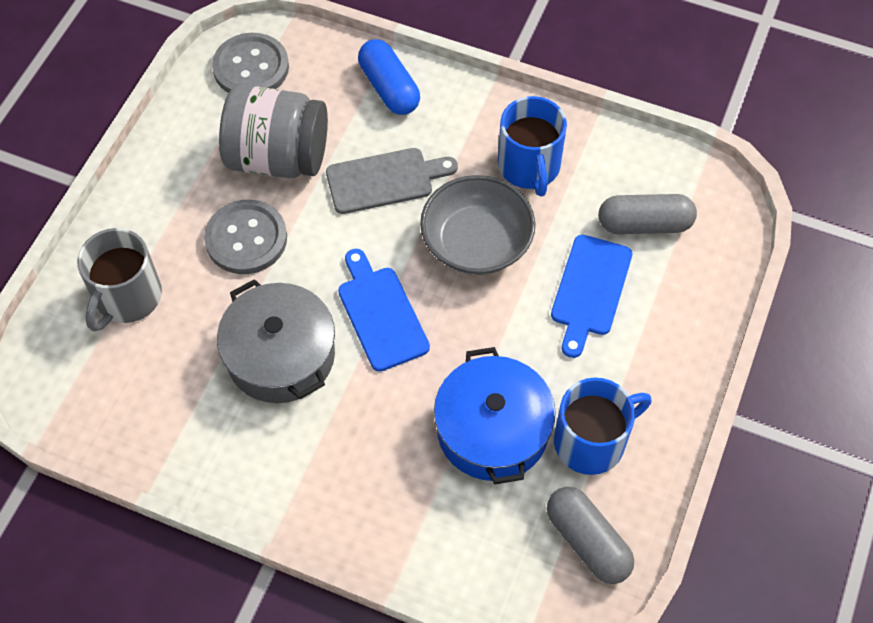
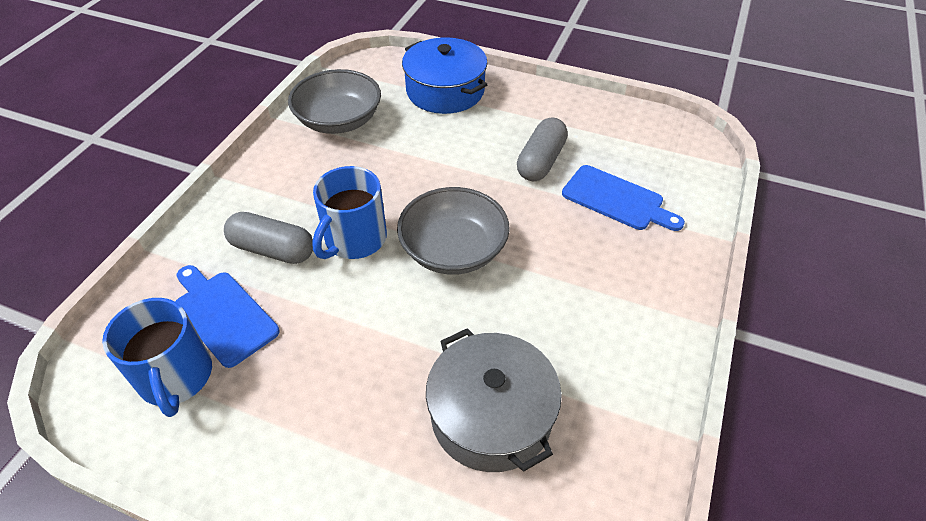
blue capsule: 1 -> 0
grey bowl: 1 -> 2
grey button: 2 -> 0
grey cutting board: 1 -> 0
grey jar: 1 -> 0
grey mug: 1 -> 0

